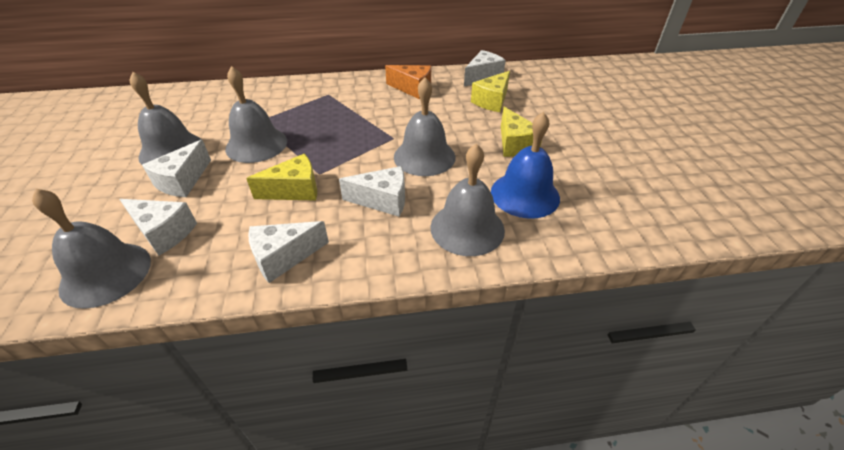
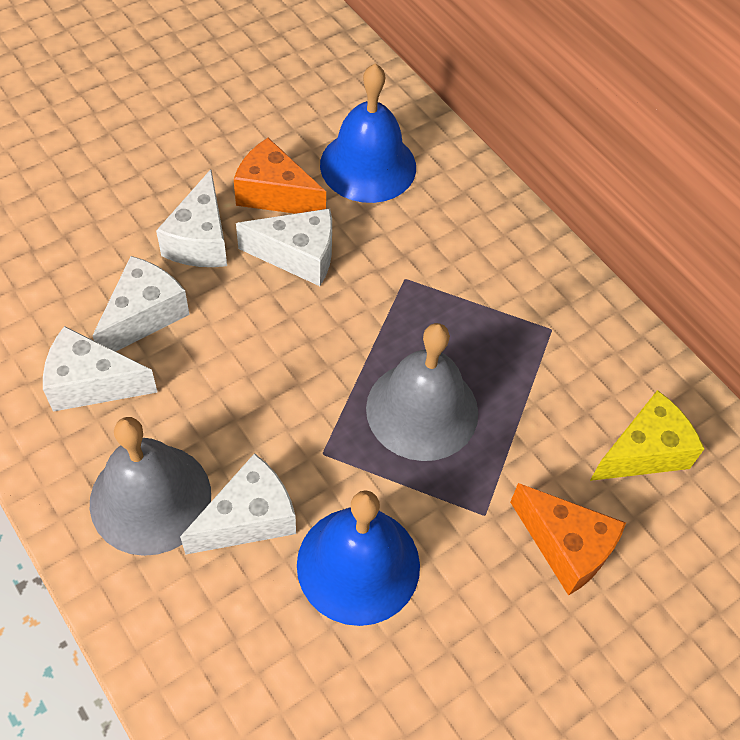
blue bell: 1 -> 2
grey bell: 5 -> 2
orange cheese: 1 -> 2
yellow cheese: 3 -> 1

